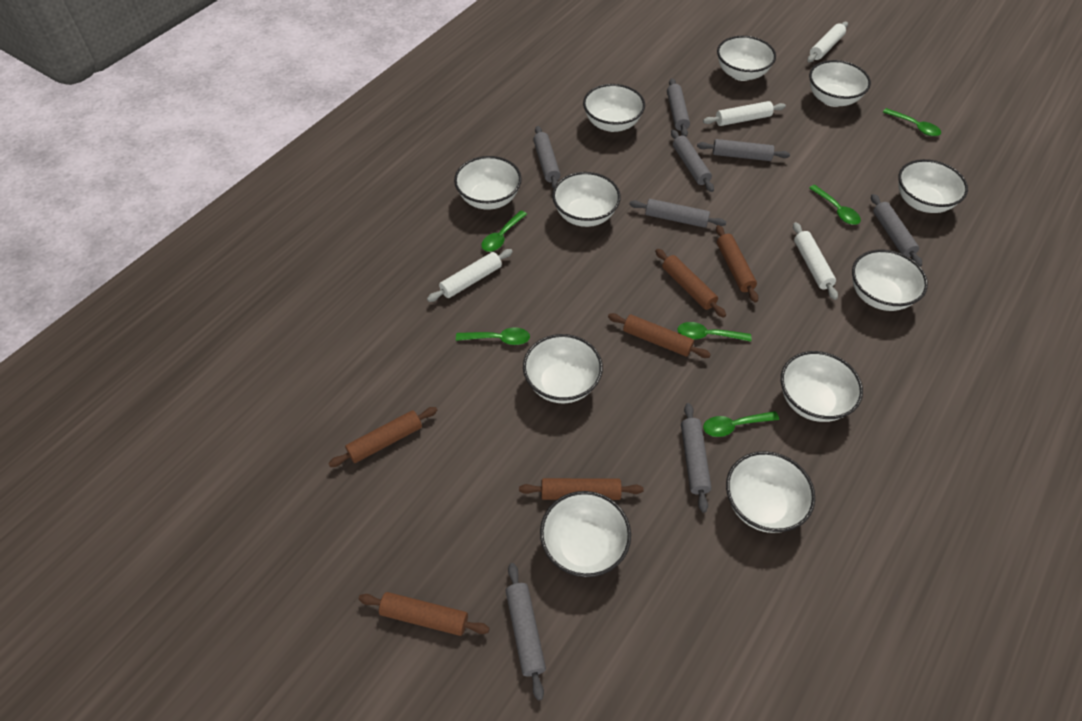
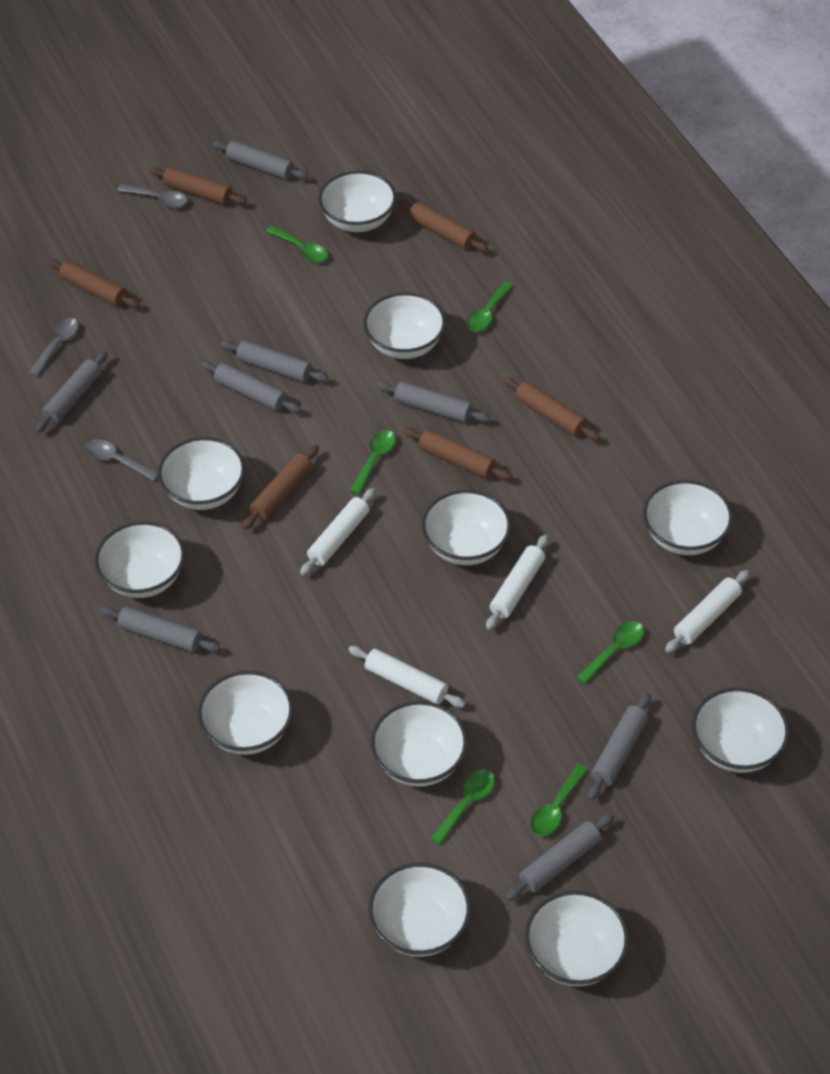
grey spoon: 0 -> 3

